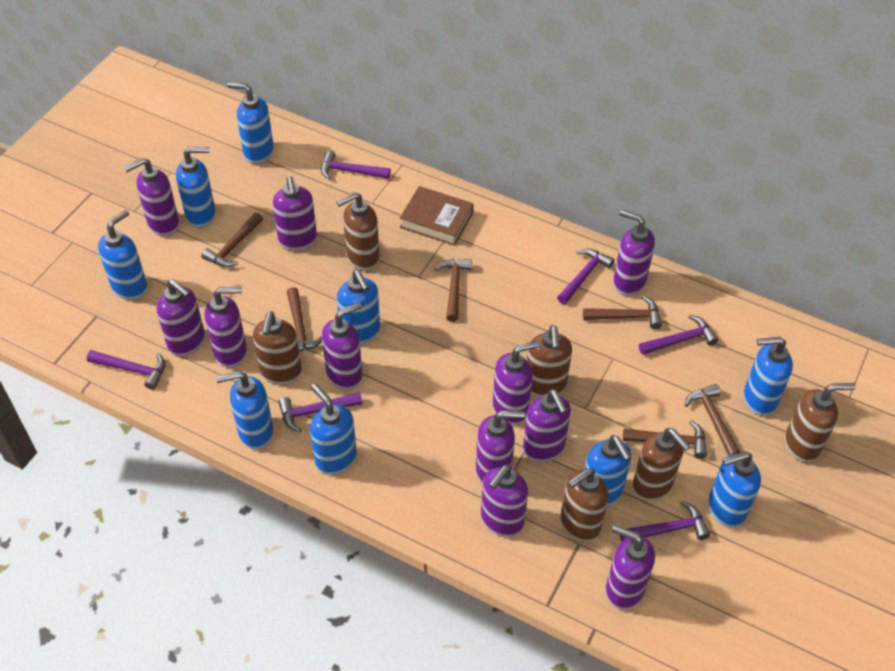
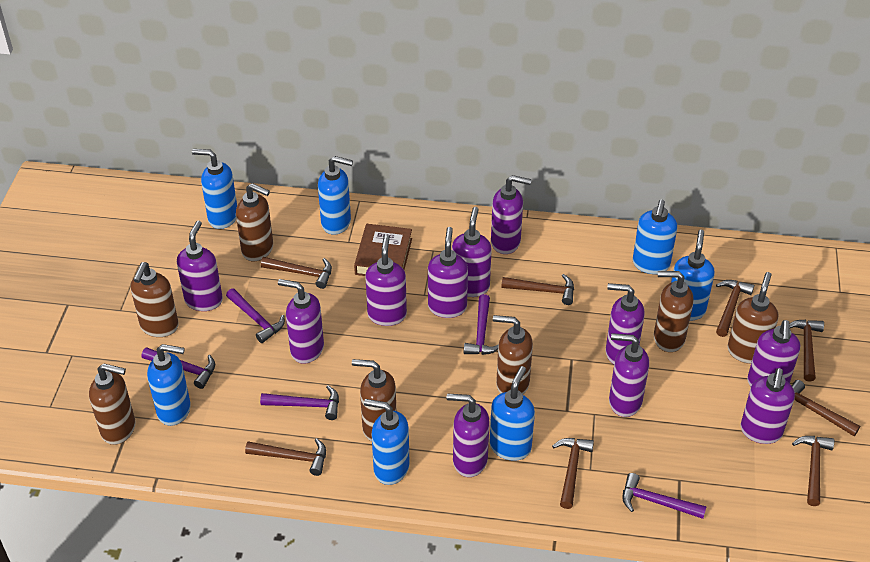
blue soap dispenser: 9 -> 7
brown hammer: 6 -> 8
brown soap dispenser: 6 -> 7
purple hammer: 6 -> 5

